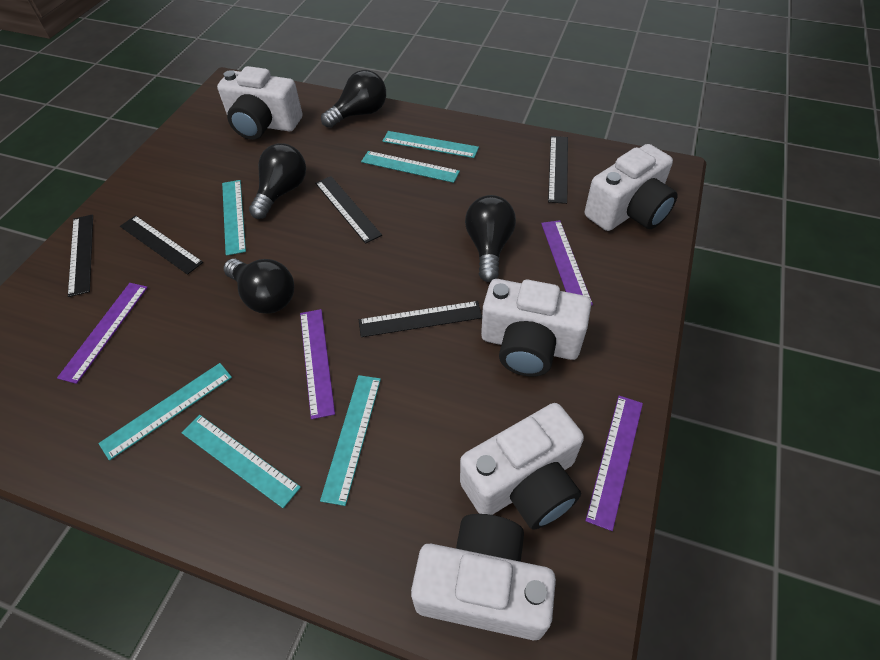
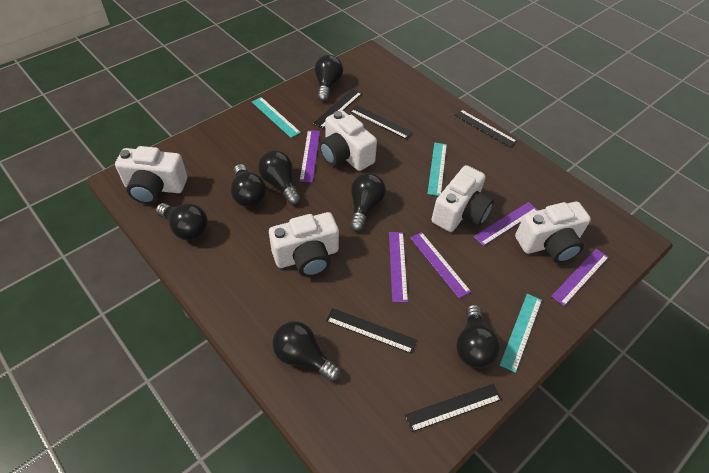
black light bulb: 4 -> 7
purple ruler: 4 -> 5
turquoise ruler: 6 -> 3

